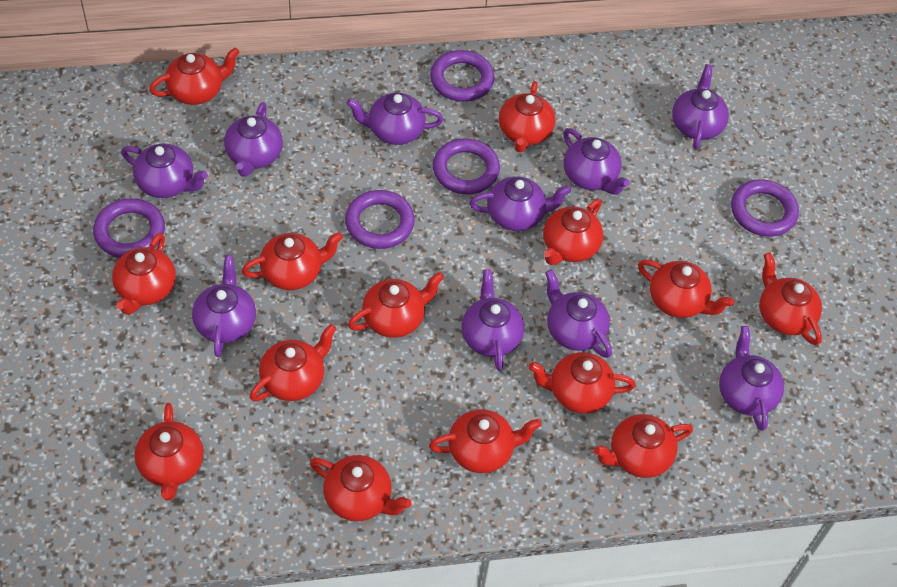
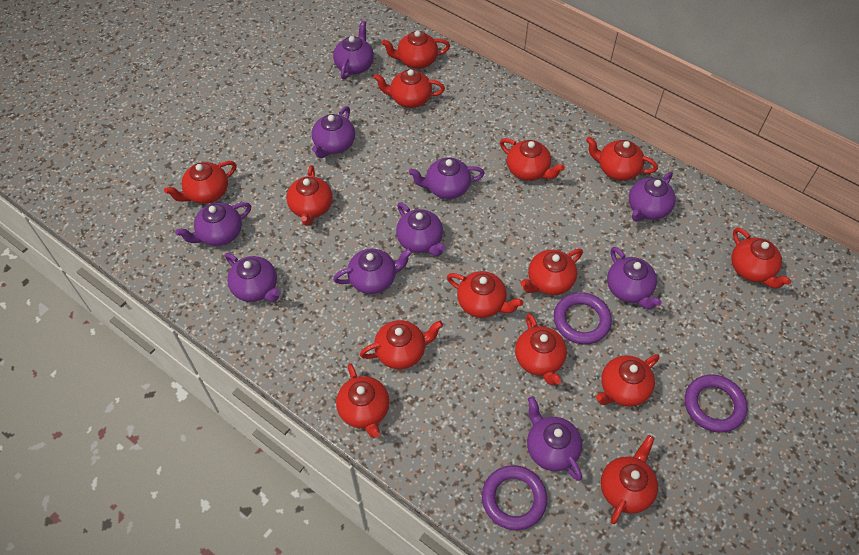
purple ring: 5 -> 3

